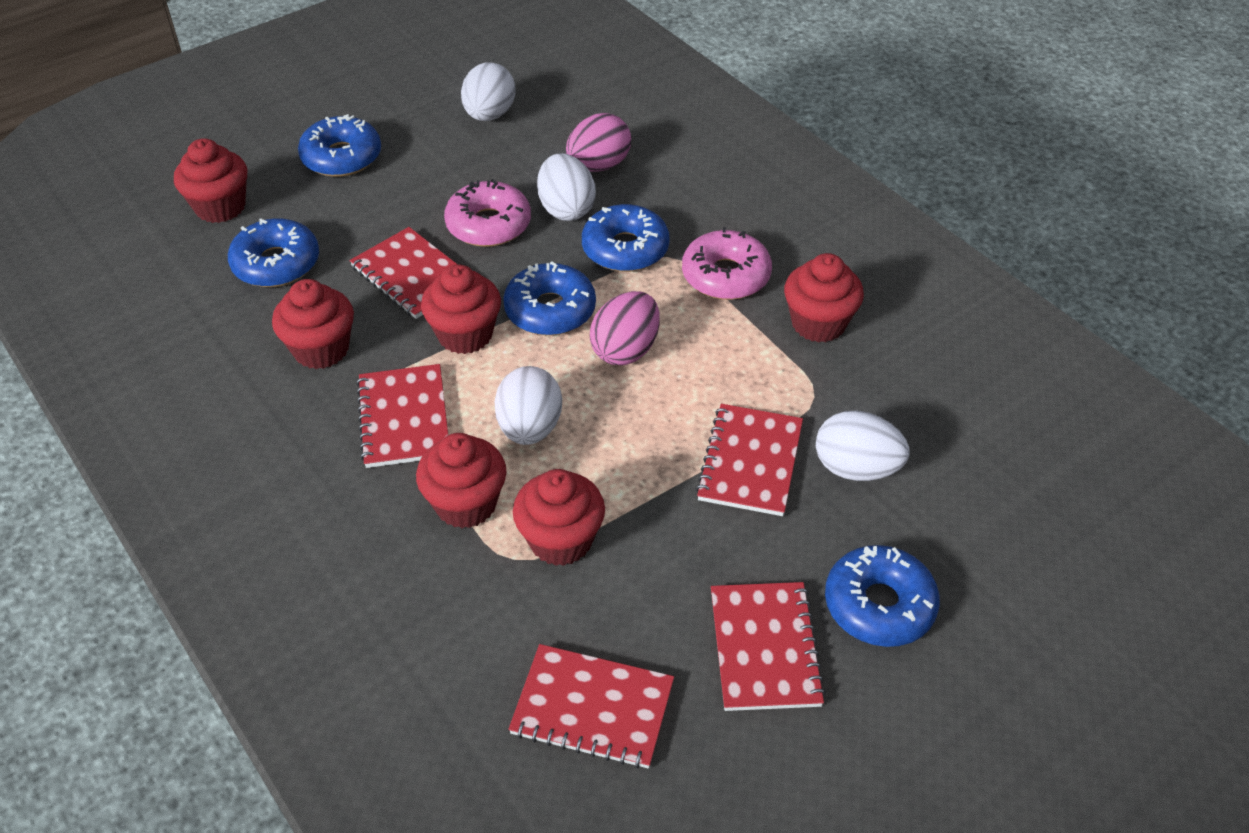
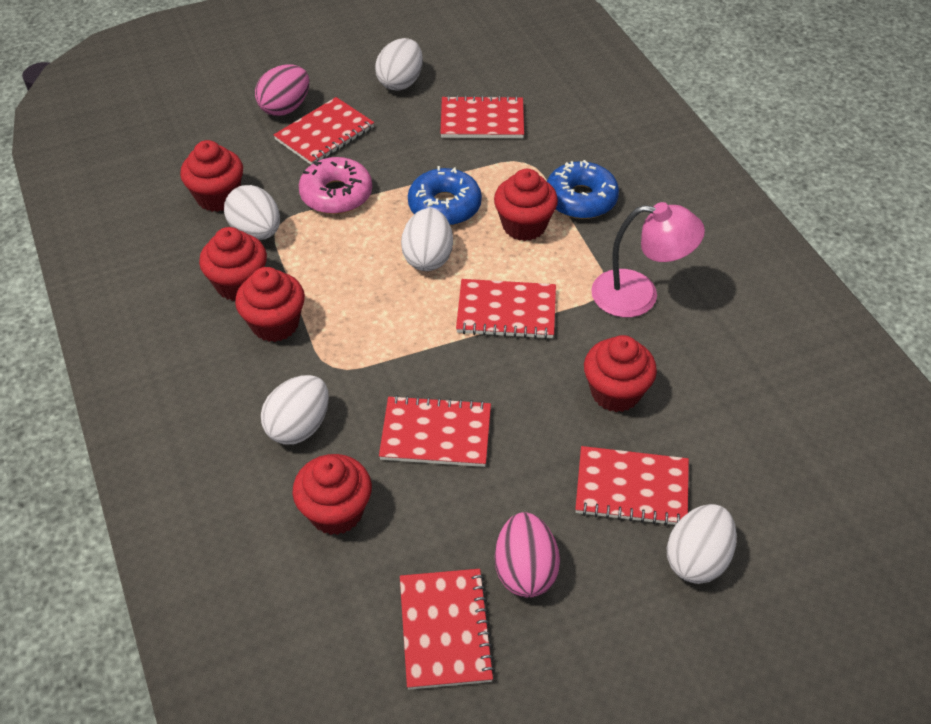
blue donut: 5 -> 2
pink donut: 2 -> 1
pink lamp: 0 -> 1
red notebook: 5 -> 6
white egg: 4 -> 5

